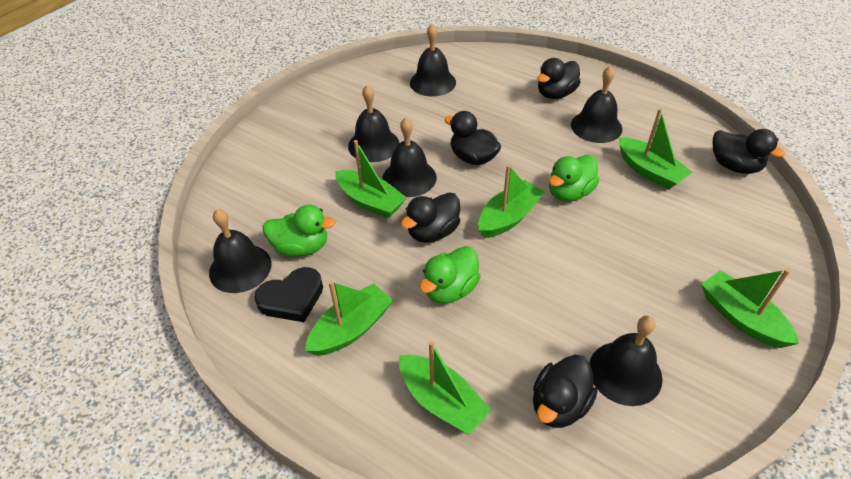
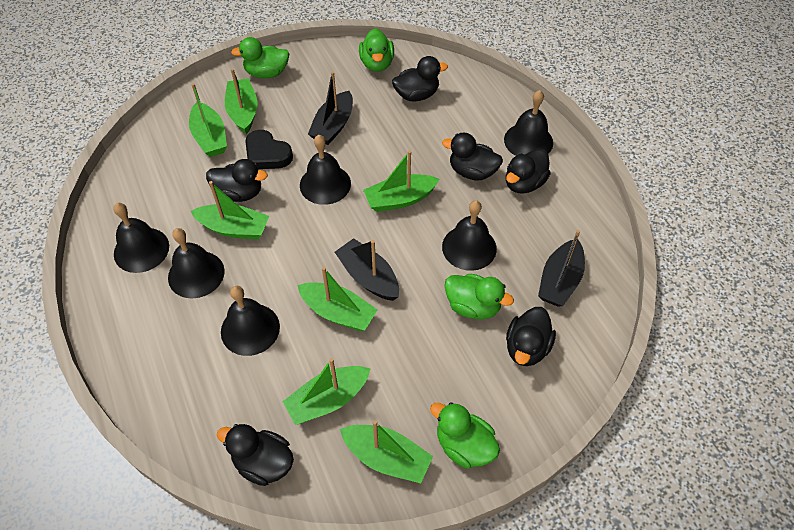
black boat: 0 -> 3
black duck: 5 -> 6
green boat: 6 -> 7
green duck: 3 -> 4

